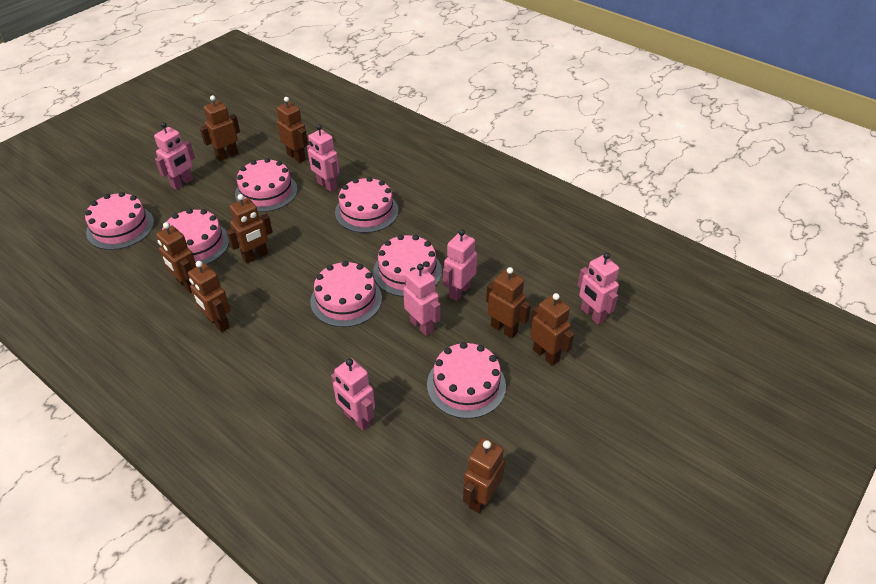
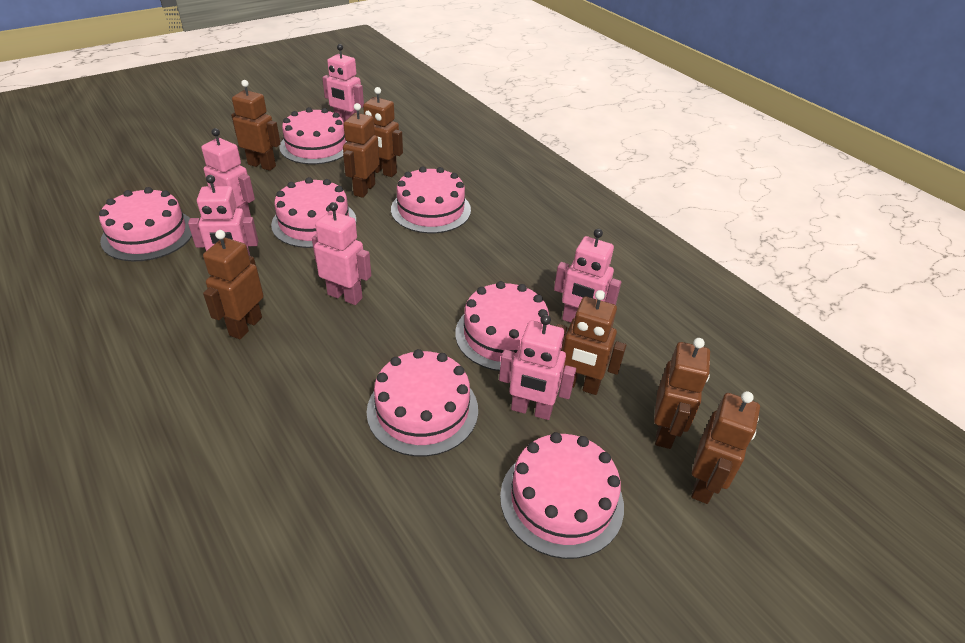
brown robot: 8 -> 7

